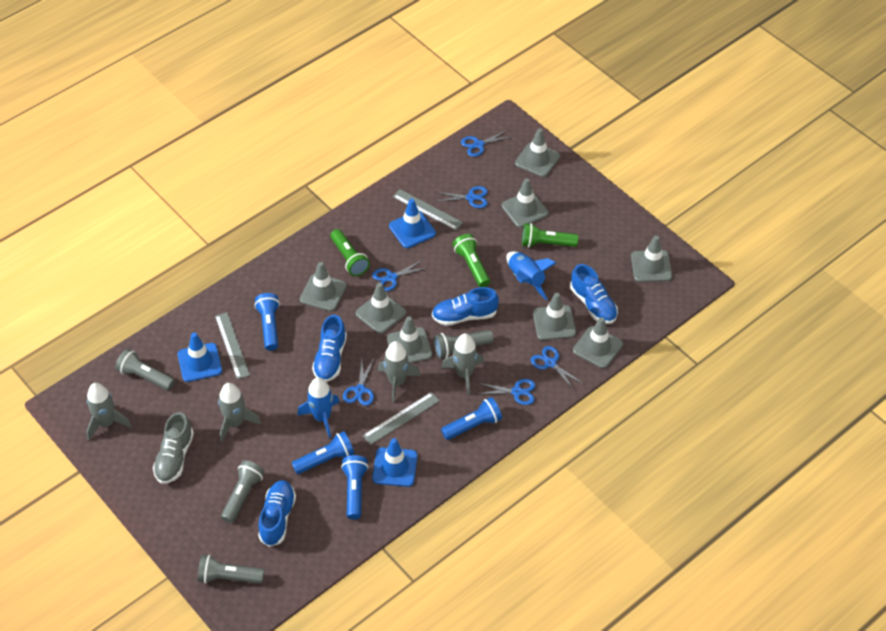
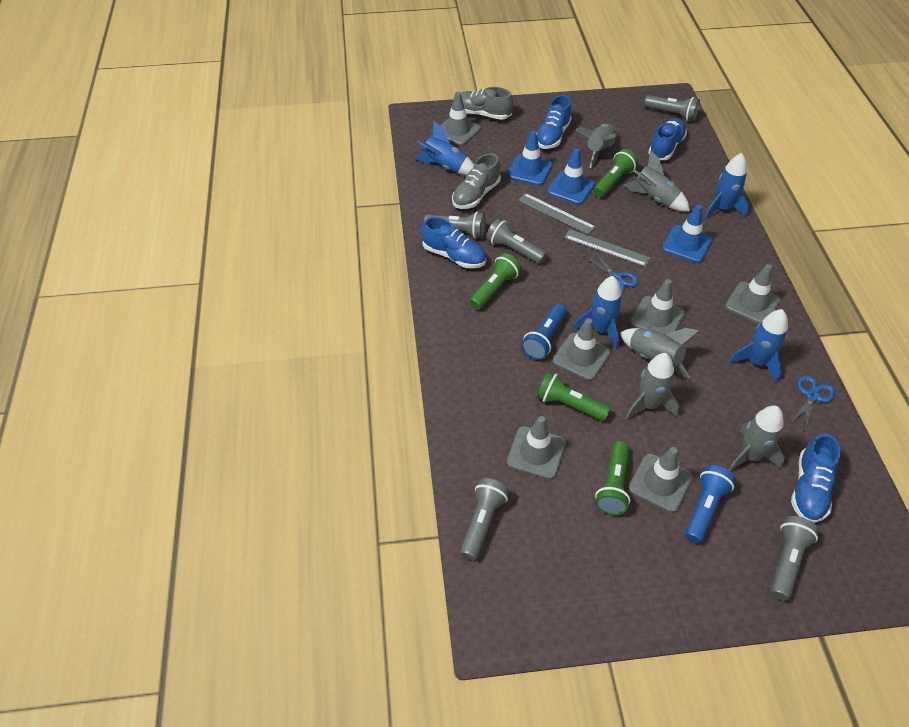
blue flashlight: 4 -> 2
blue rocket: 2 -> 4
blue scissors: 6 -> 2
green flashlight: 3 -> 4
grey flashlight: 4 -> 5
grey rocket: 4 -> 5
grey ruler: 3 -> 2
grey shoe: 1 -> 2
grey traffic cone: 8 -> 6

